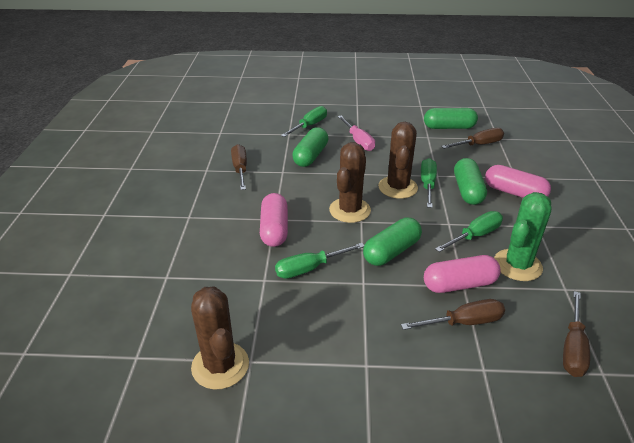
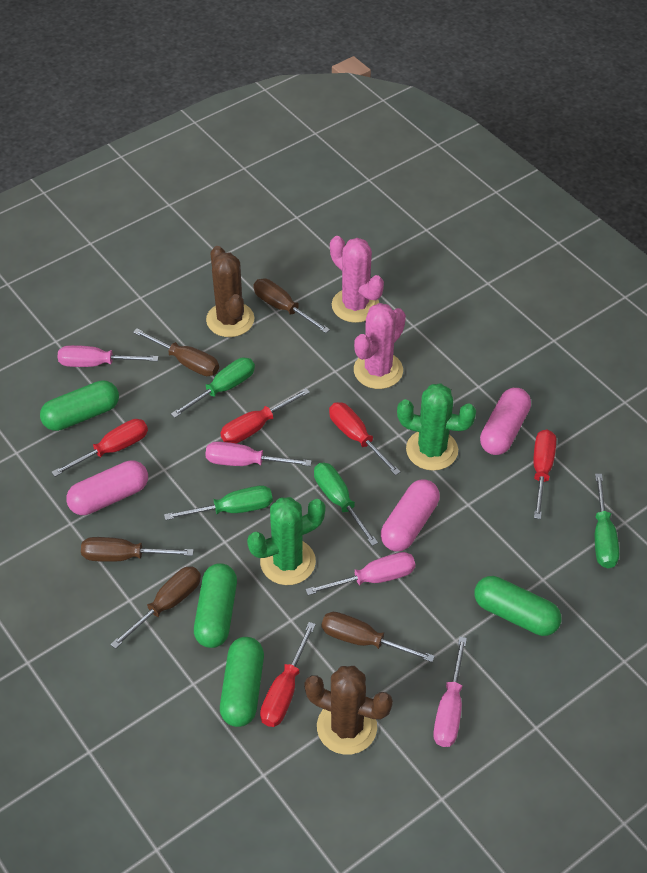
brown cactus: 3 -> 2
brown screwdriver: 4 -> 5
green cactus: 1 -> 2
pink cactus: 0 -> 2
pink screwdriver: 1 -> 4
red screwdriver: 0 -> 5

